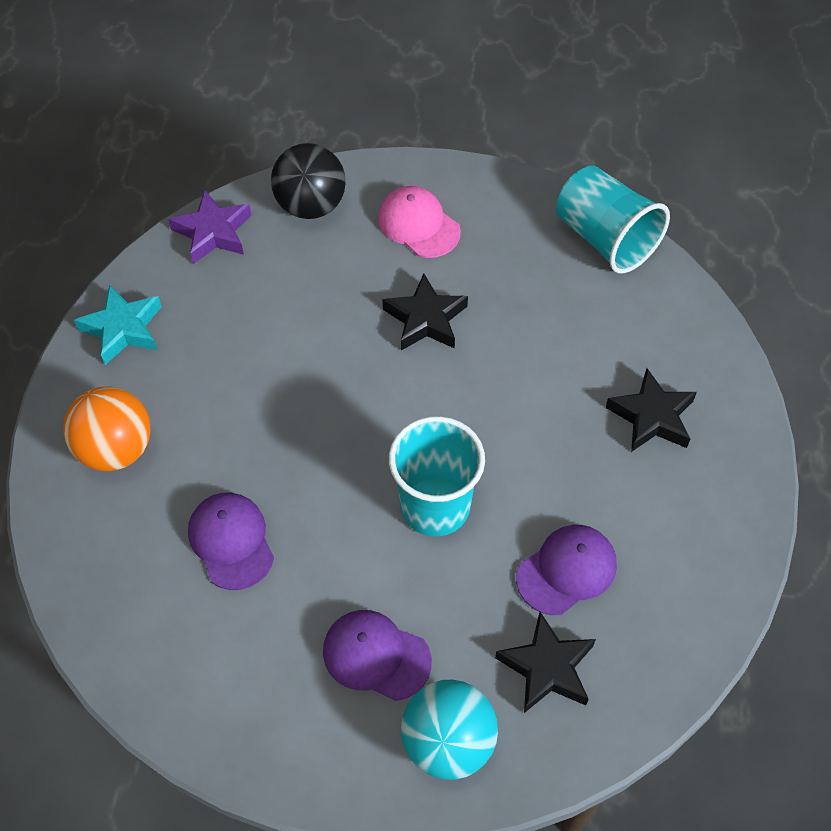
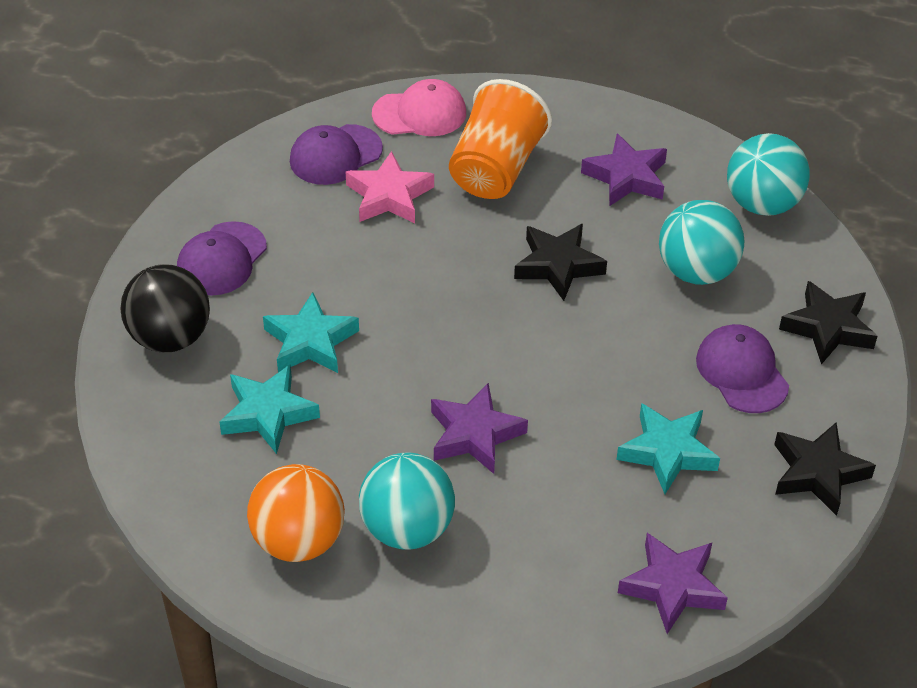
orange cup: 0 -> 1
pink star: 0 -> 1
purple star: 1 -> 3
turquoise ball: 1 -> 3
turquoise cup: 2 -> 0
turquoise star: 1 -> 3

